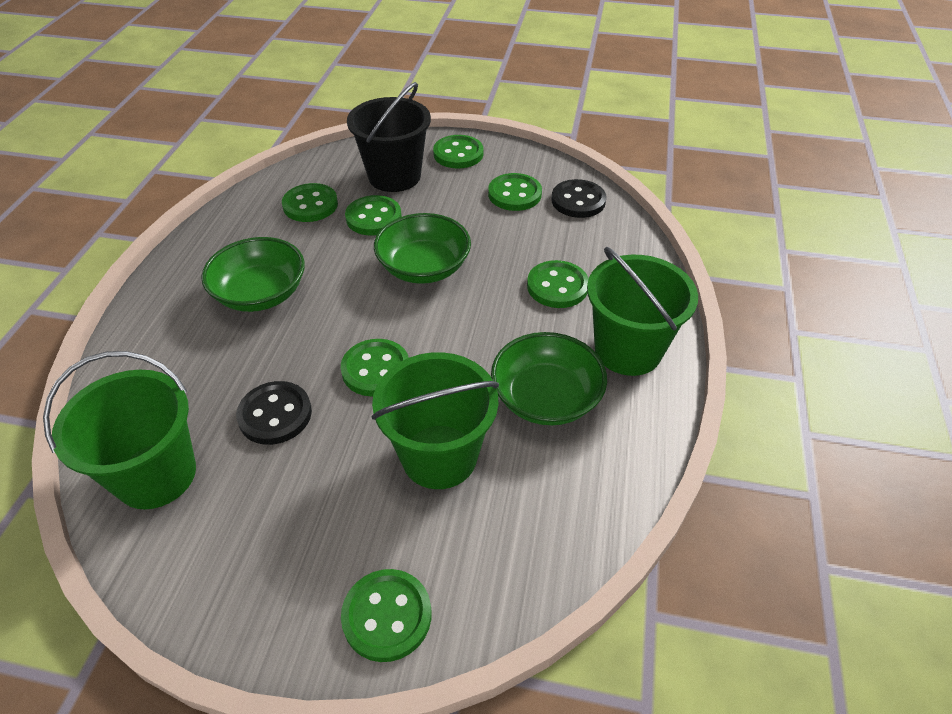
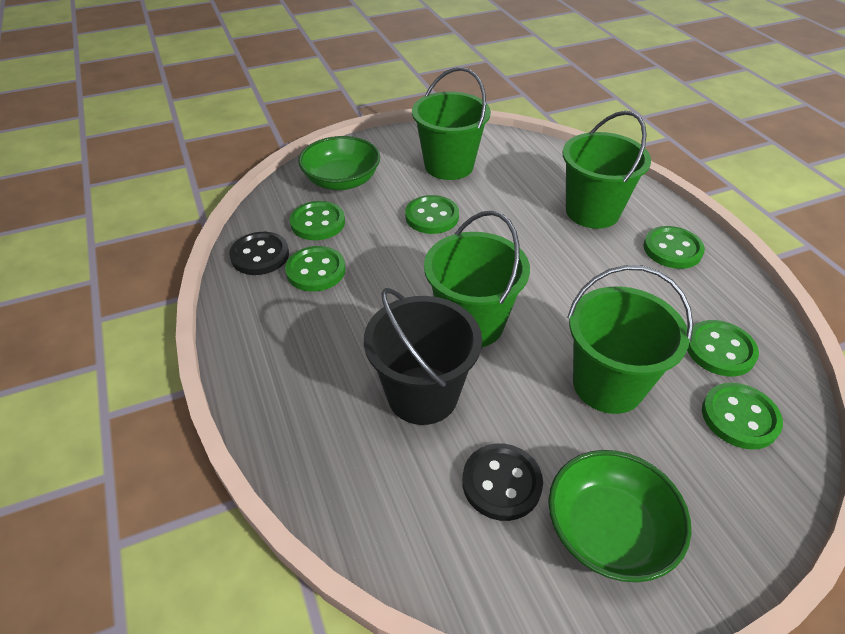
green bowl: 3 -> 2
green bucket: 3 -> 4
green button: 7 -> 6

